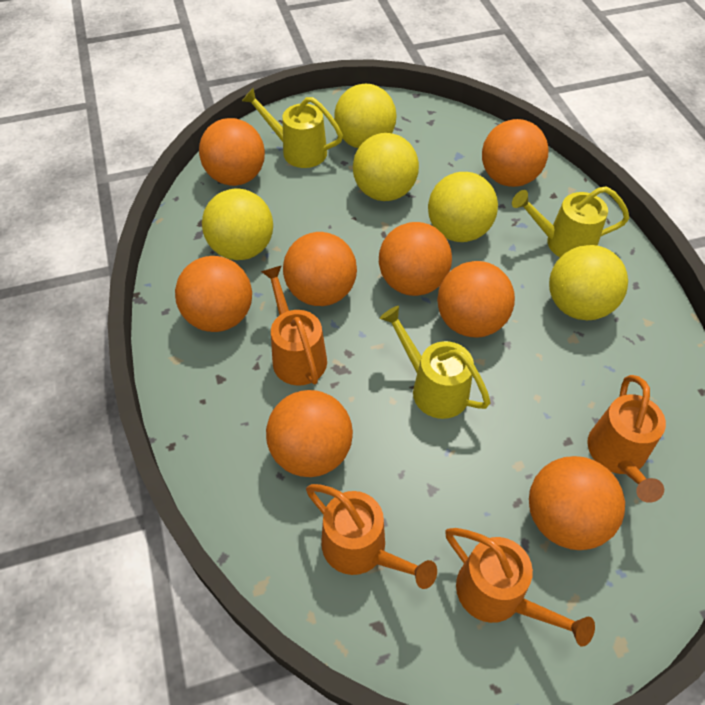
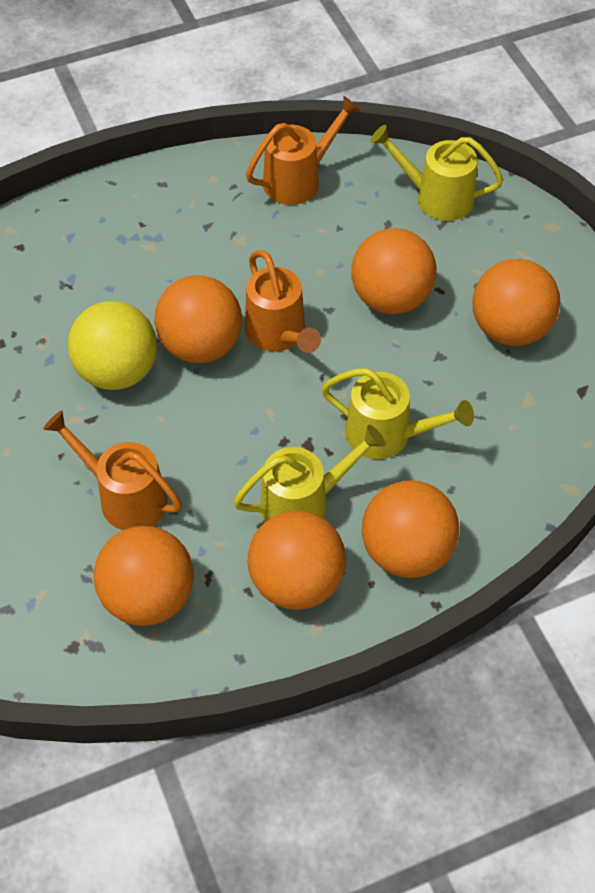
orange ball: 8 -> 6
orange watering can: 4 -> 3
yellow ball: 5 -> 1

